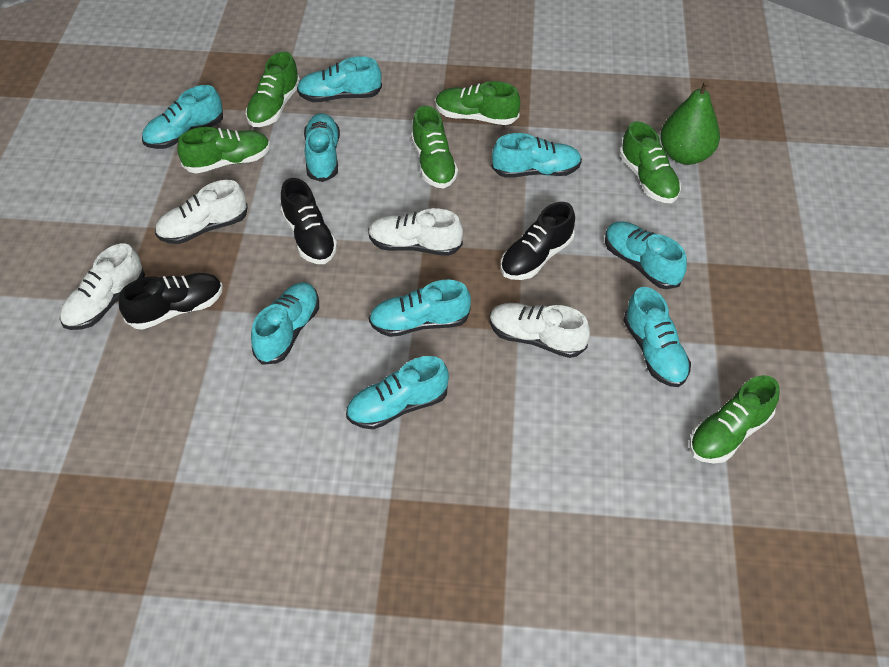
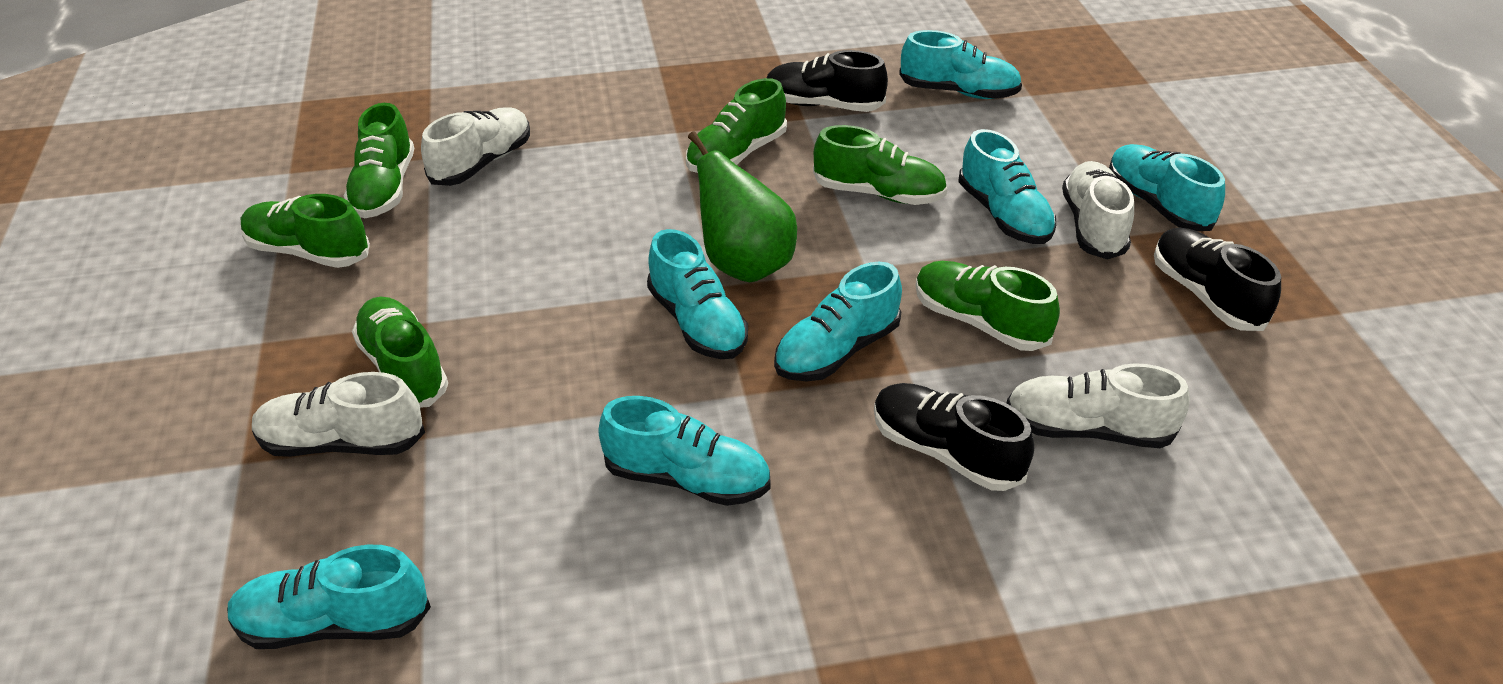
turquoise shoe: 9 -> 7

